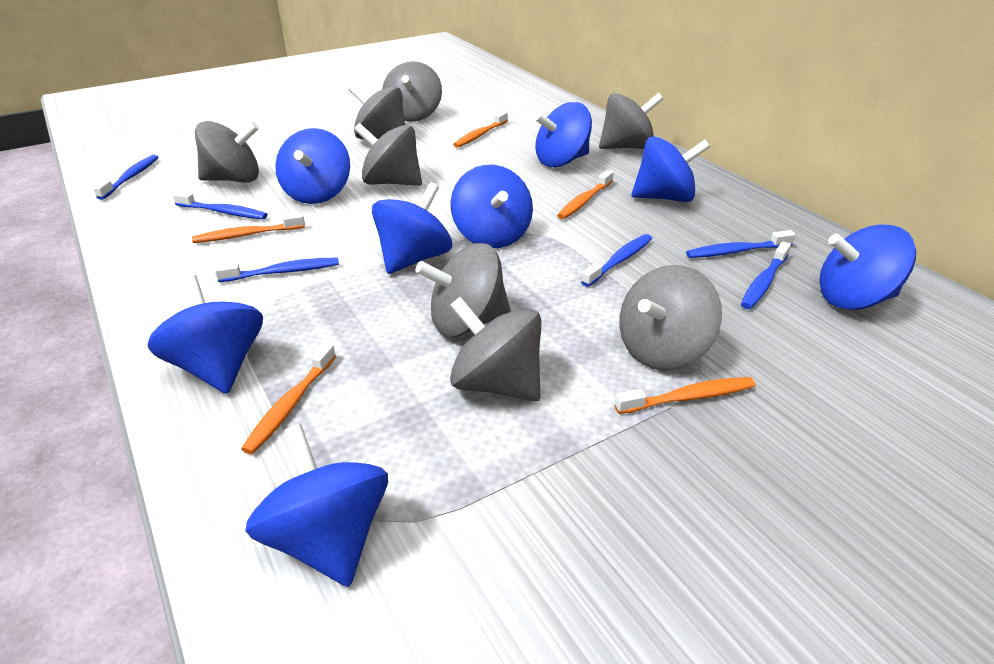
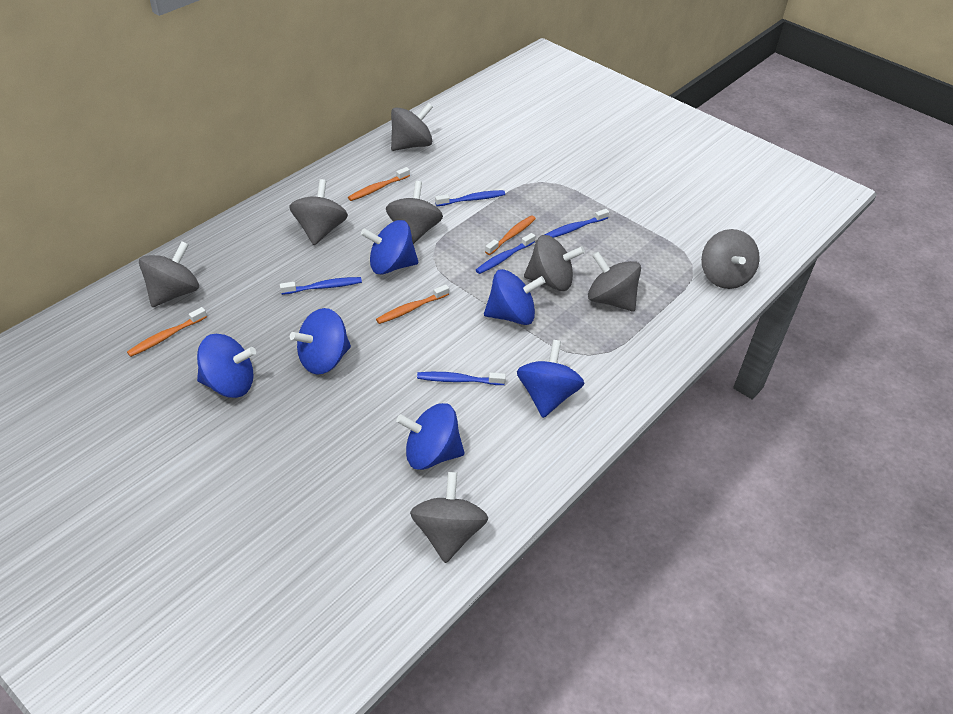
blue spinning top: 8 -> 6
blue toothbrush: 6 -> 5
orange toothbrush: 5 -> 4

